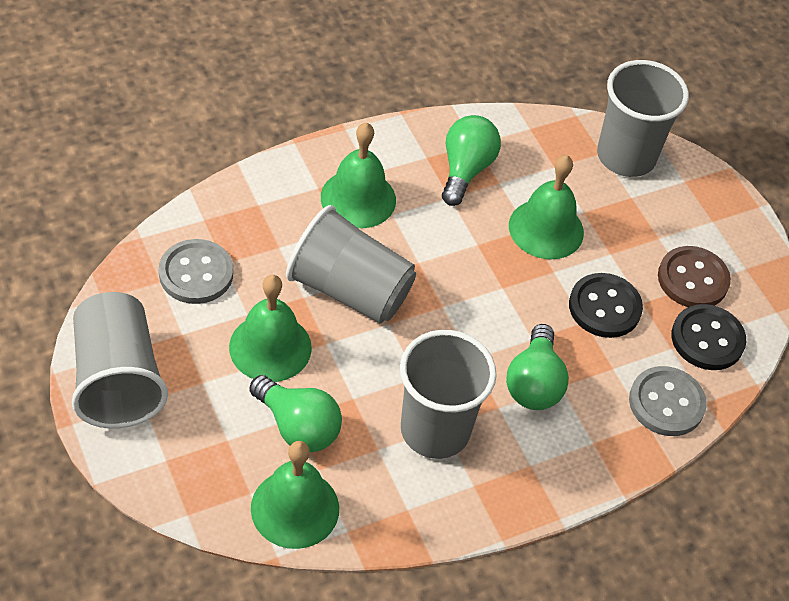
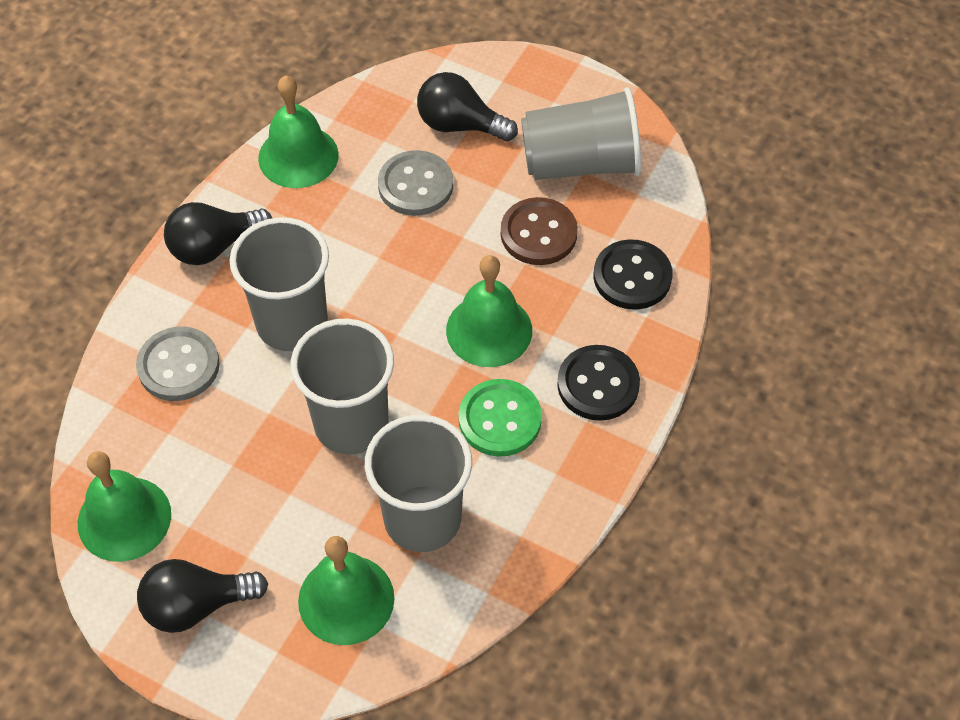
black light bulb: 0 -> 3
green button: 0 -> 1
green light bulb: 3 -> 0

